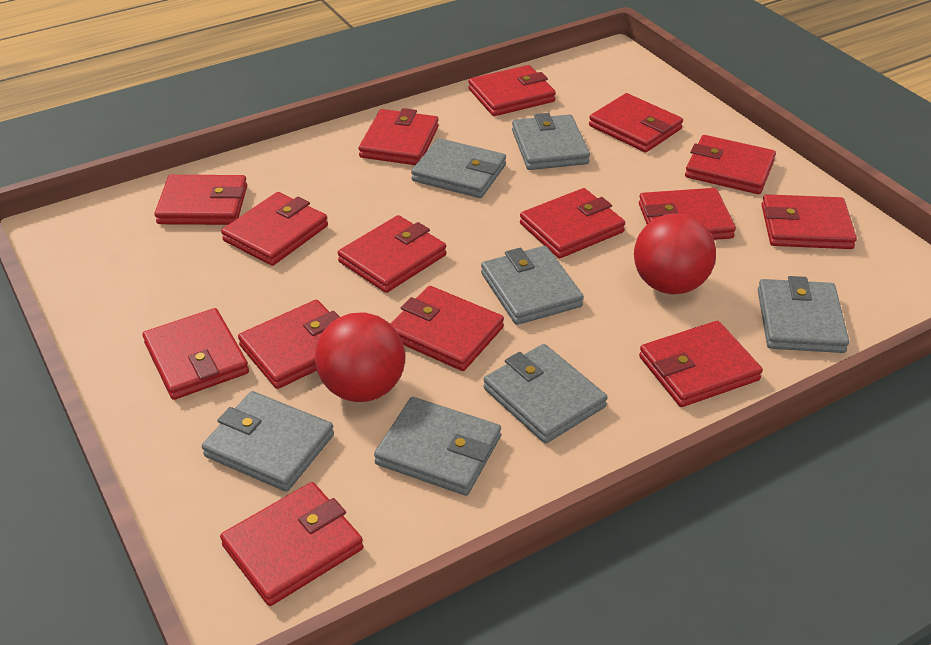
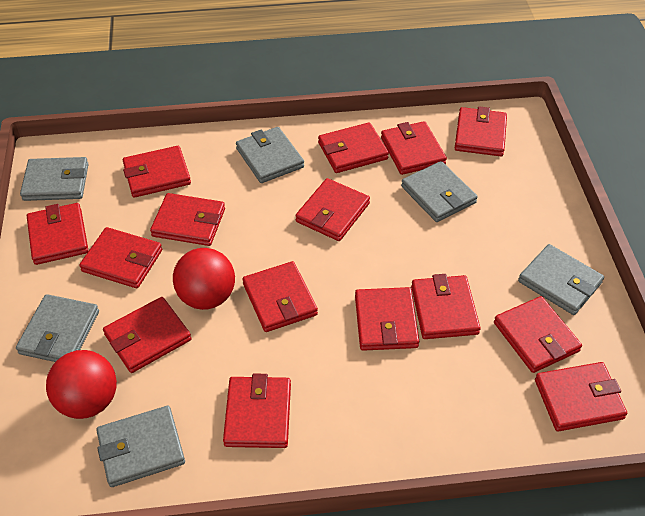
grey wallet: 7 -> 6

